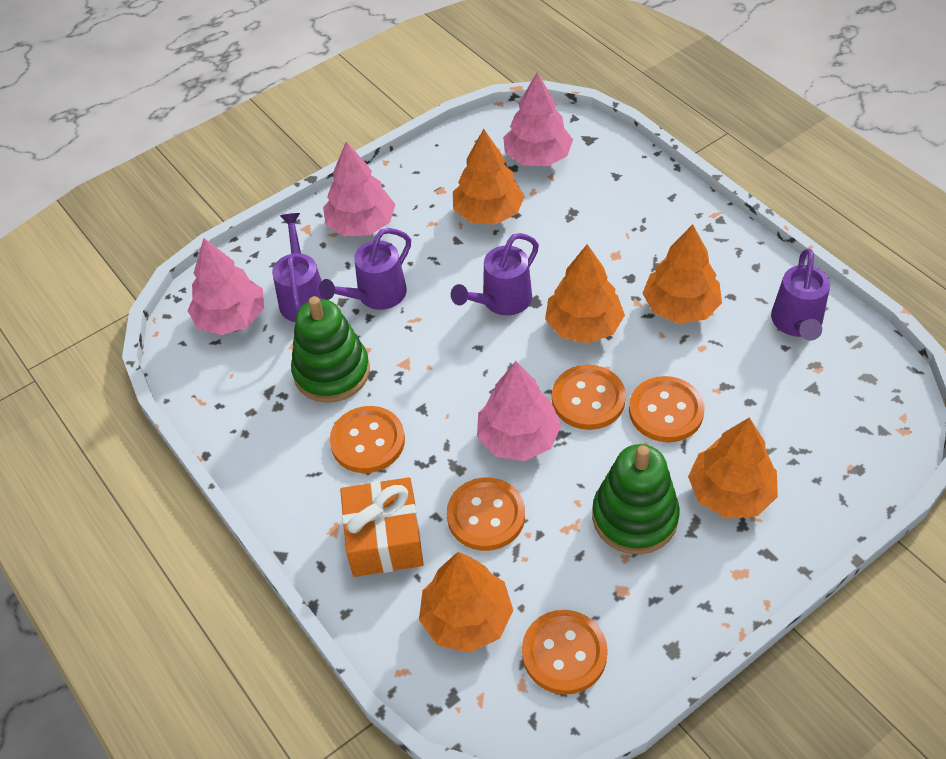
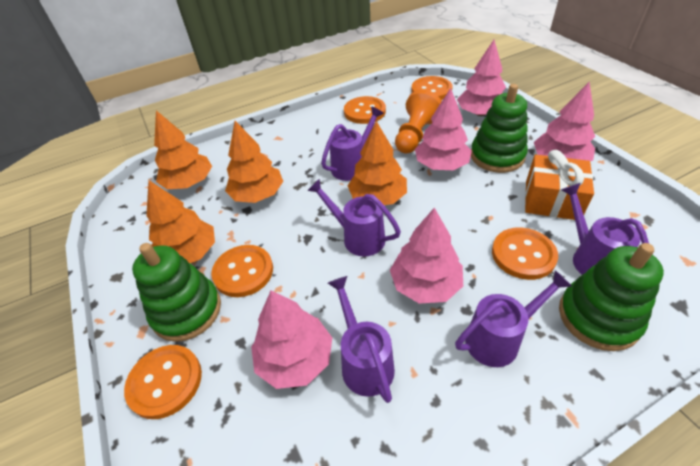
green stacking toy: 2 -> 3
orange pawn: 0 -> 1
orange tree: 5 -> 4
pink tree: 4 -> 5
purple watering can: 4 -> 5

